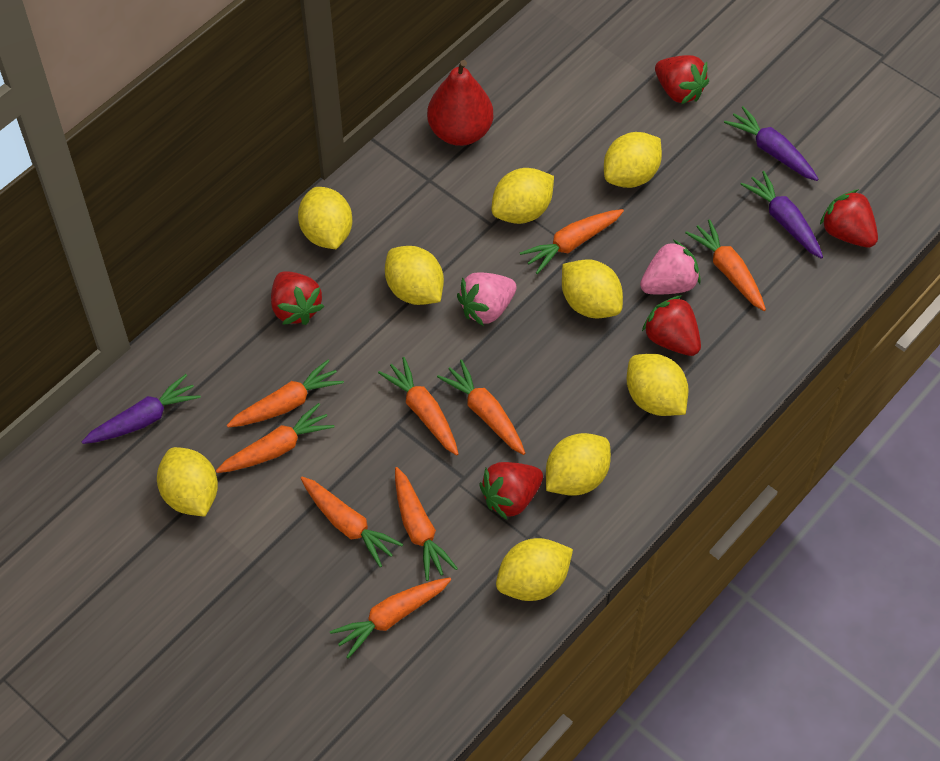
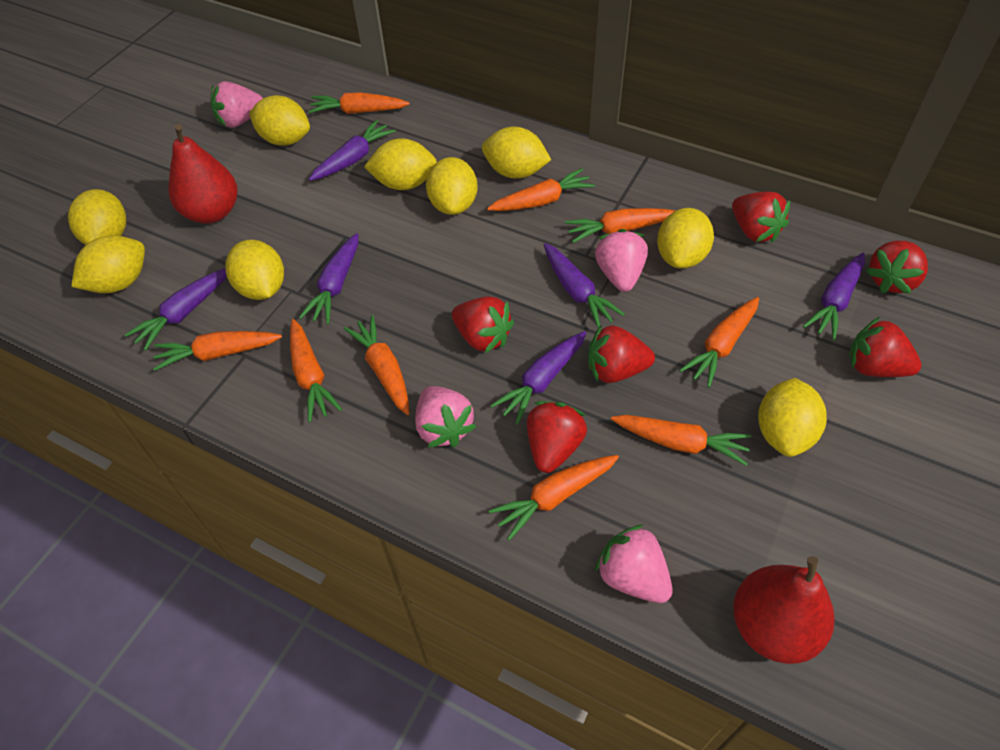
pink strawberry: 2 -> 4
purple carrot: 3 -> 6
red pear: 1 -> 2
red strawberry: 5 -> 6

